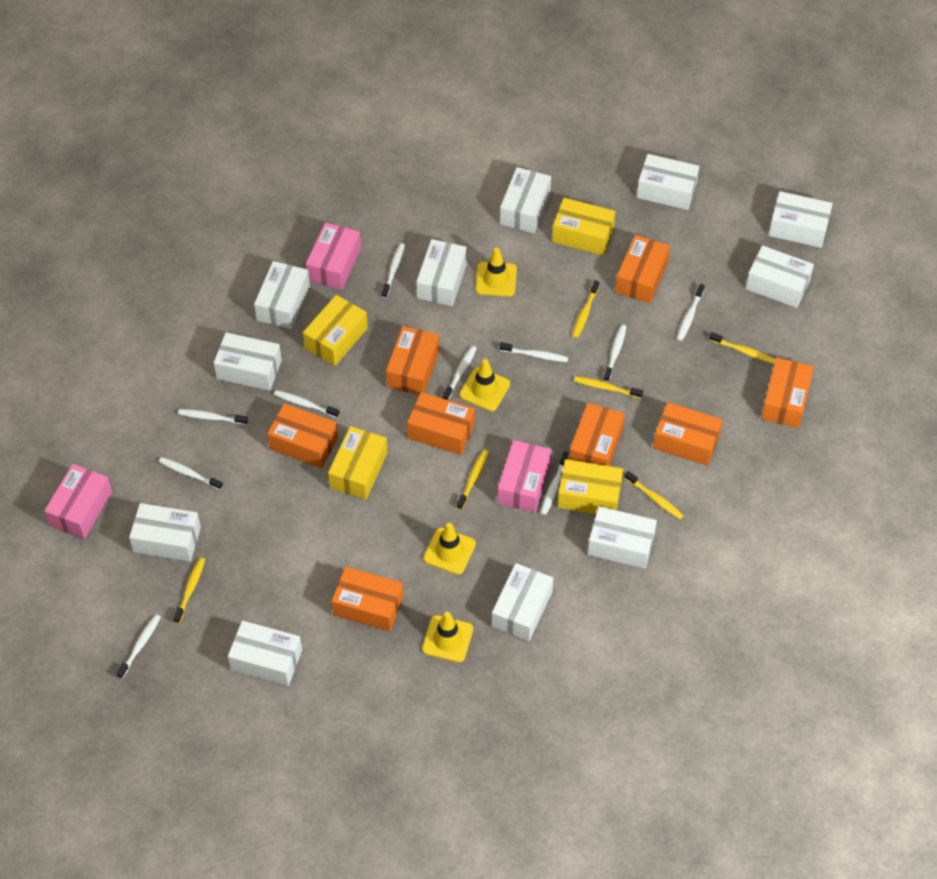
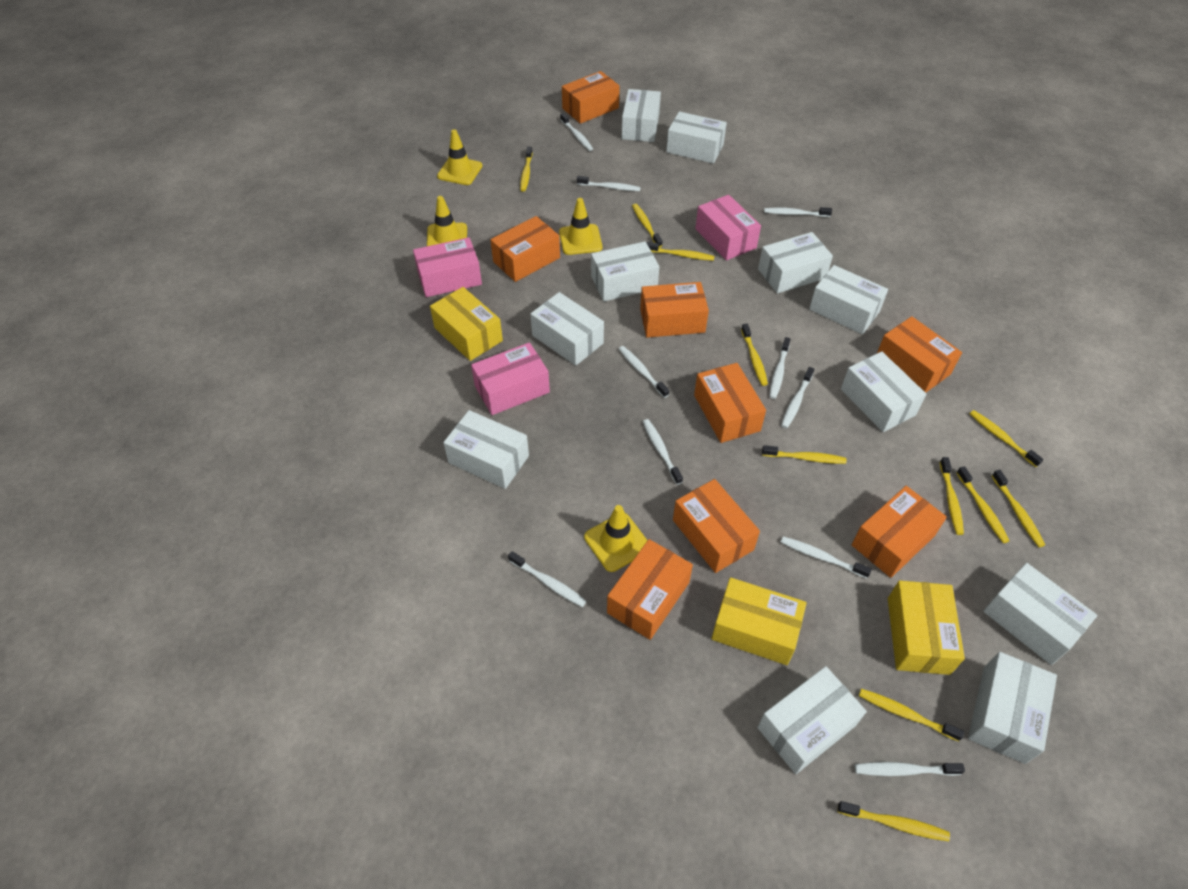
yellow box: 4 -> 3
yellow toothbrush: 6 -> 11

